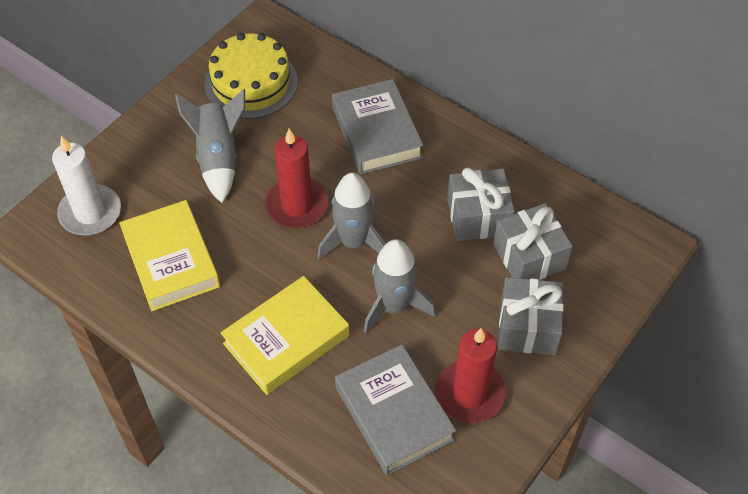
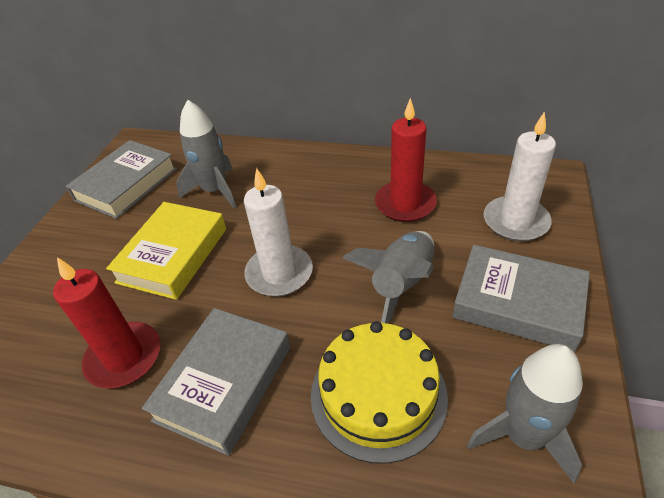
grey book: 2 -> 3
grey gift: 3 -> 0
white candle: 1 -> 2
yellow book: 2 -> 1

